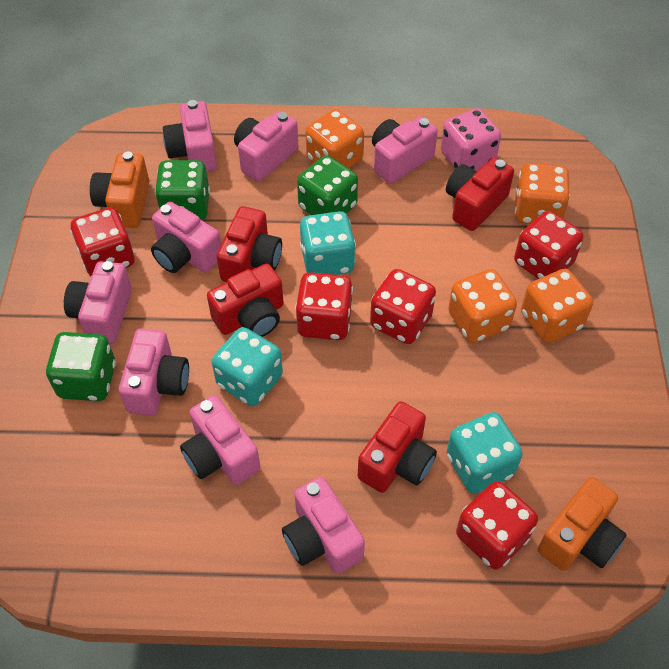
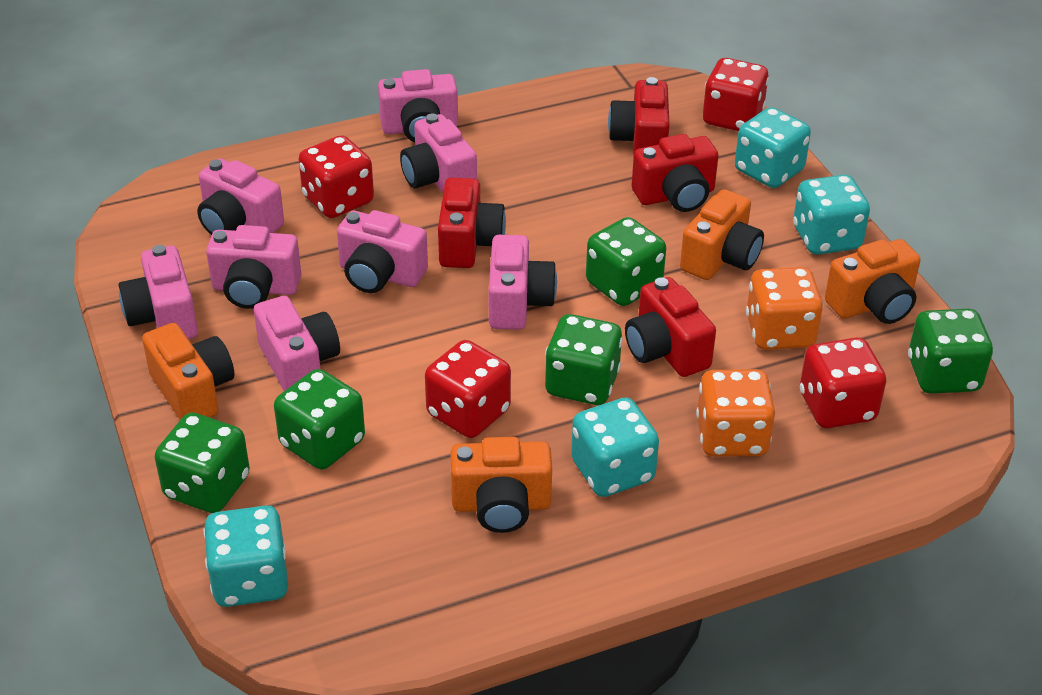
green dice: 3 -> 5
orange camera: 2 -> 4
orange dice: 4 -> 2
pink dice: 1 -> 0
red dice: 5 -> 4
turquoise dice: 3 -> 4

